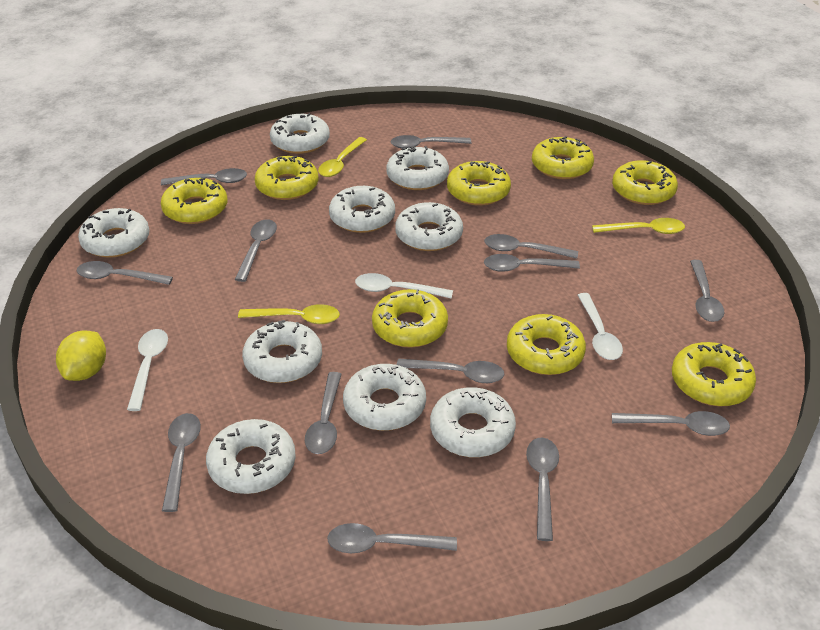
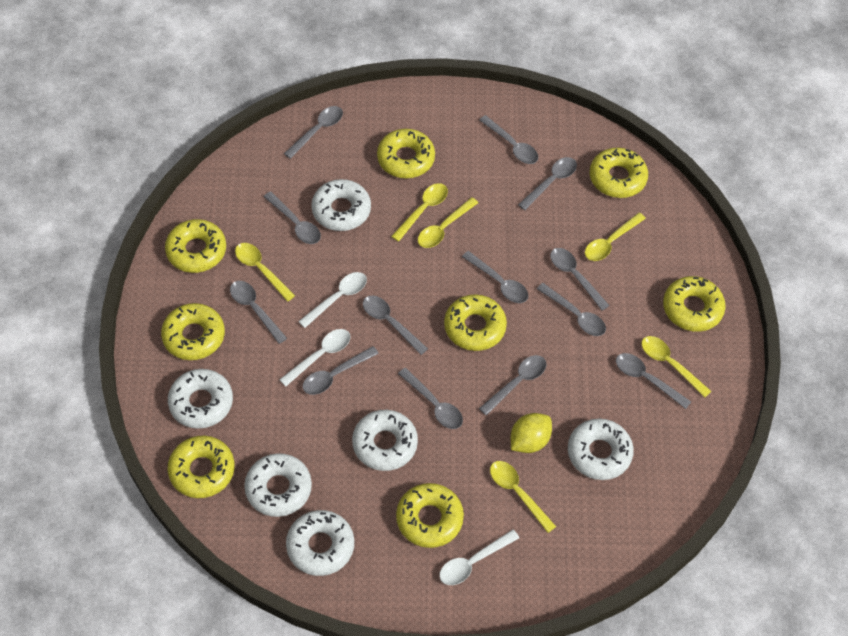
white donut: 9 -> 6
yellow spoon: 3 -> 6

